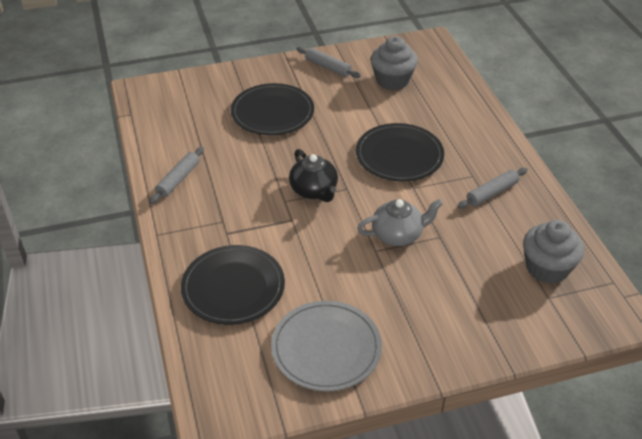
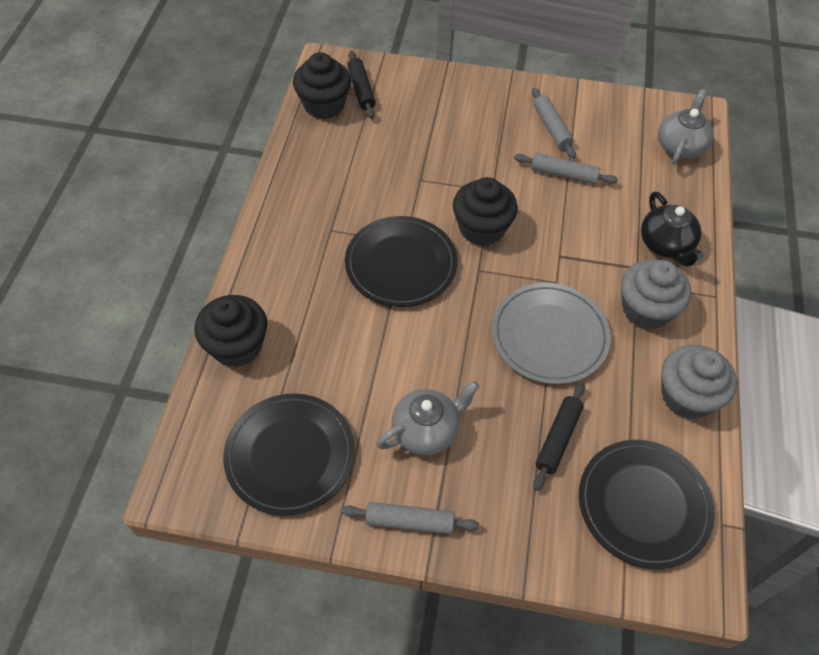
black cupcake: 0 -> 3
black rolling pin: 0 -> 2
grey teapot: 1 -> 2

